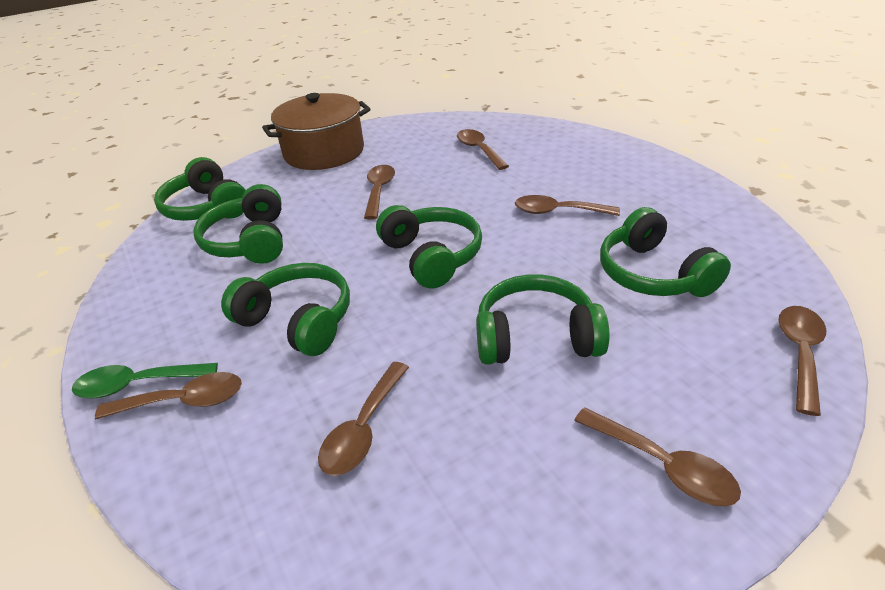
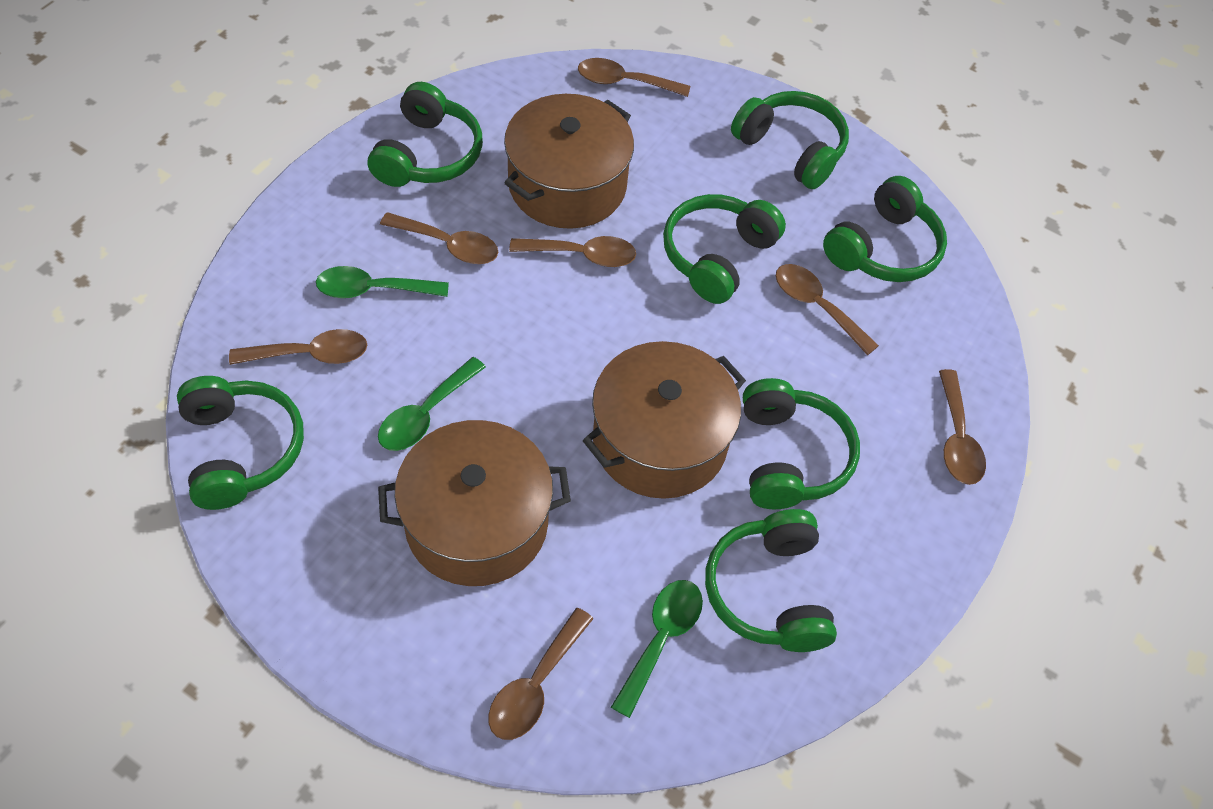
brown pot: 1 -> 3
green headphones: 6 -> 7
green spoon: 1 -> 3

